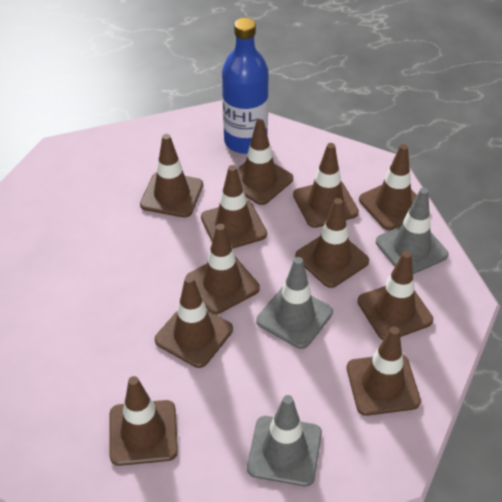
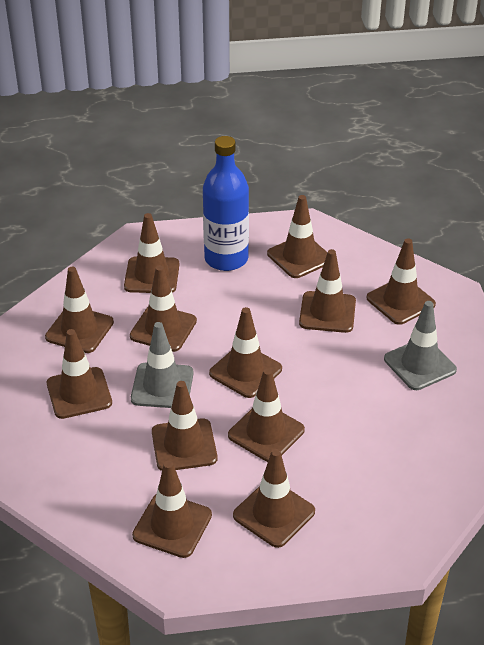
brown traffic cone: 11 -> 12
grey traffic cone: 3 -> 2

